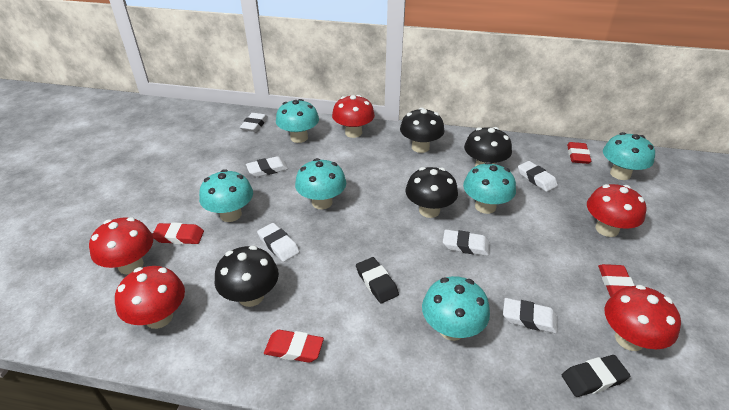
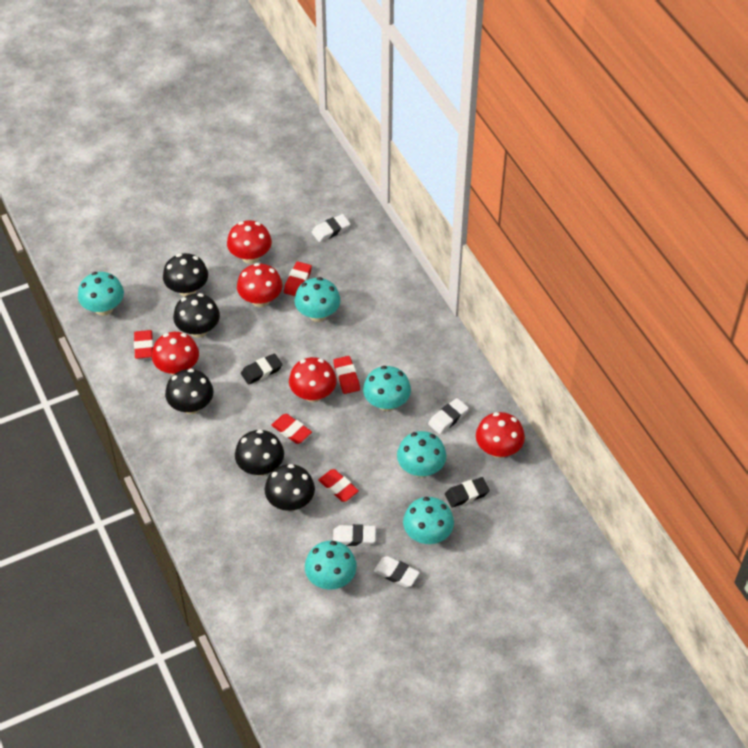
black mushroom: 4 -> 5
red eraser: 4 -> 5
white eraser: 6 -> 4

